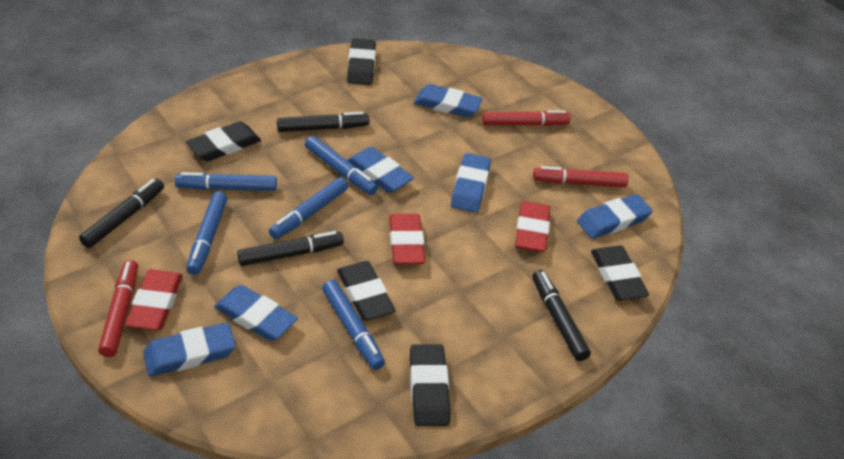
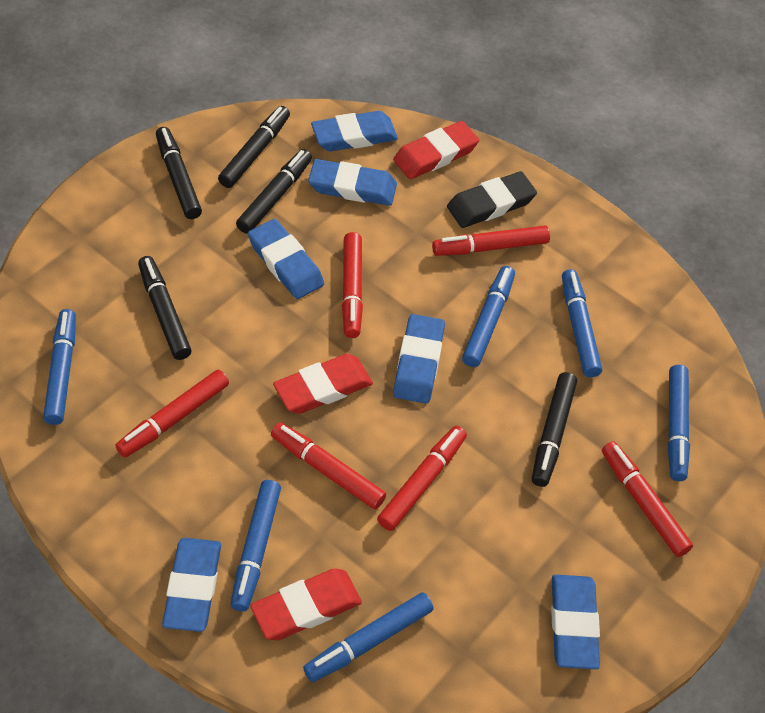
black eraser: 5 -> 1
black marker: 4 -> 5
blue marker: 5 -> 6
red marker: 3 -> 6

